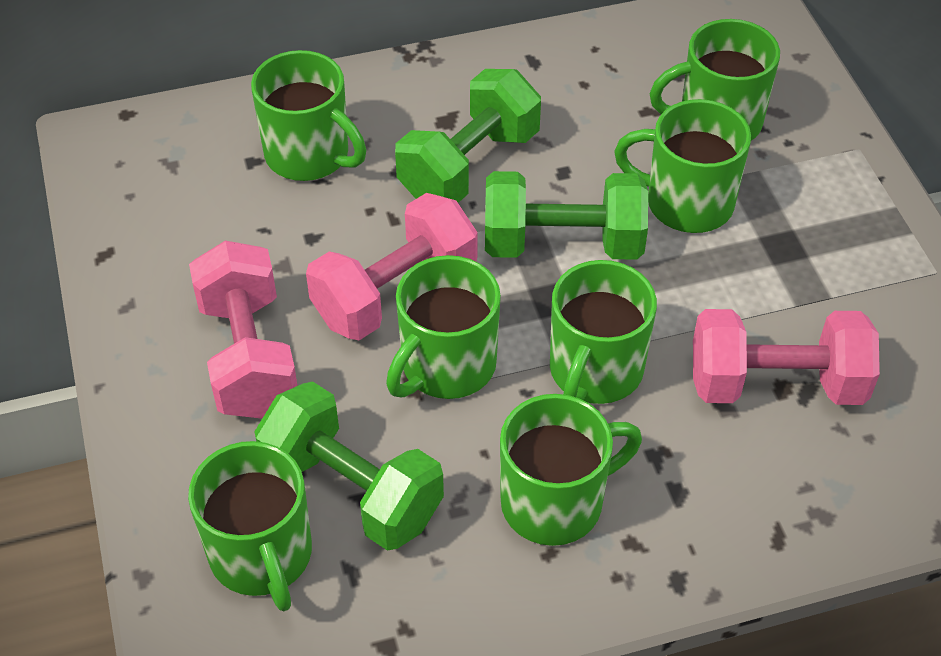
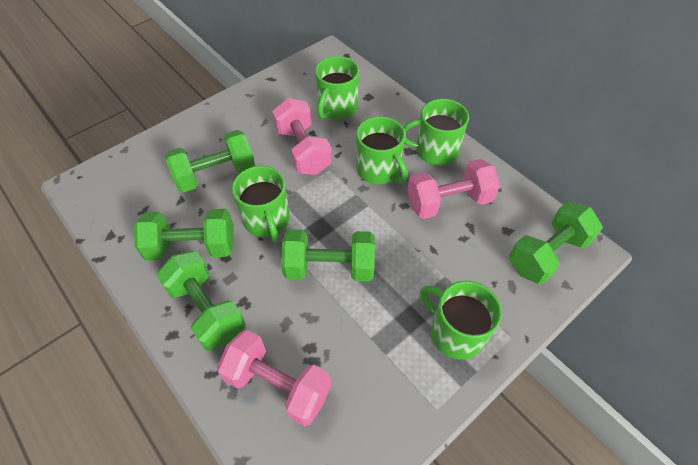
green dumbbell: 3 -> 5
green mug: 7 -> 5

